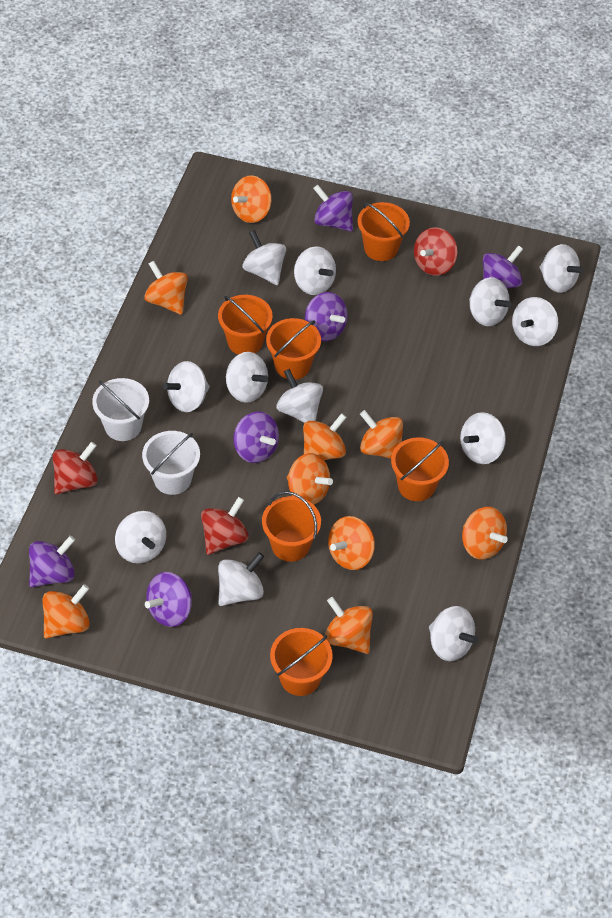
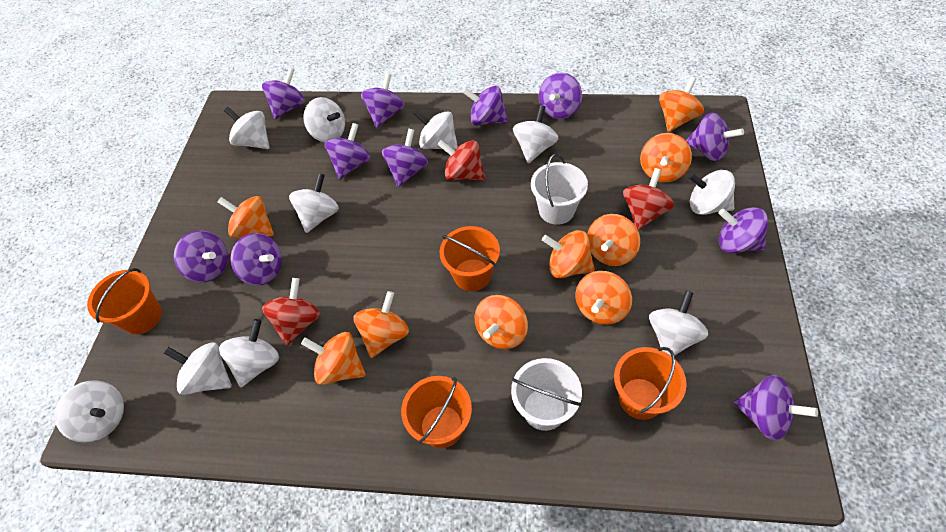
orange bucket: 6 -> 4
purple spinning top: 6 -> 11
white spinning top: 12 -> 10

